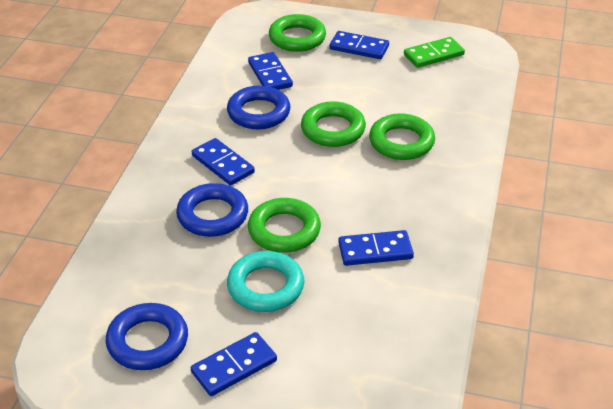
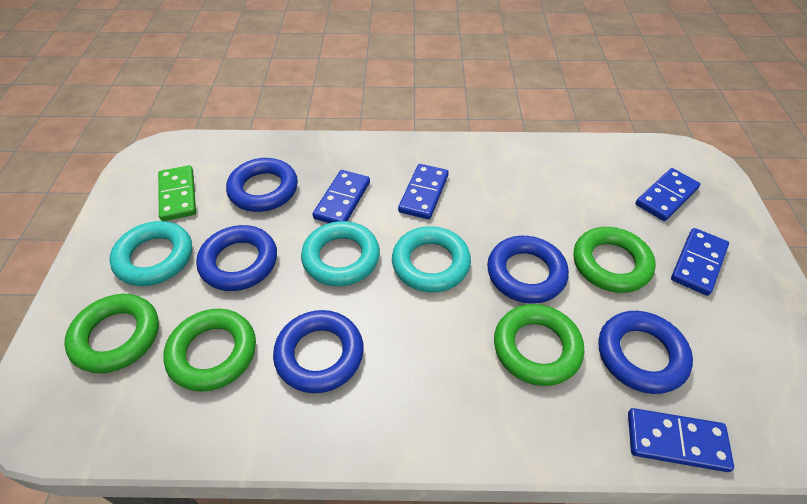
blue ring: 3 -> 5
turquoise ring: 1 -> 3

